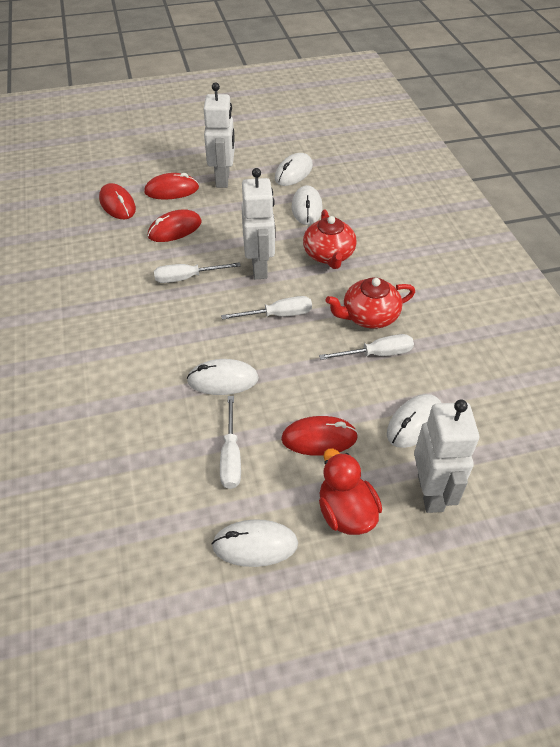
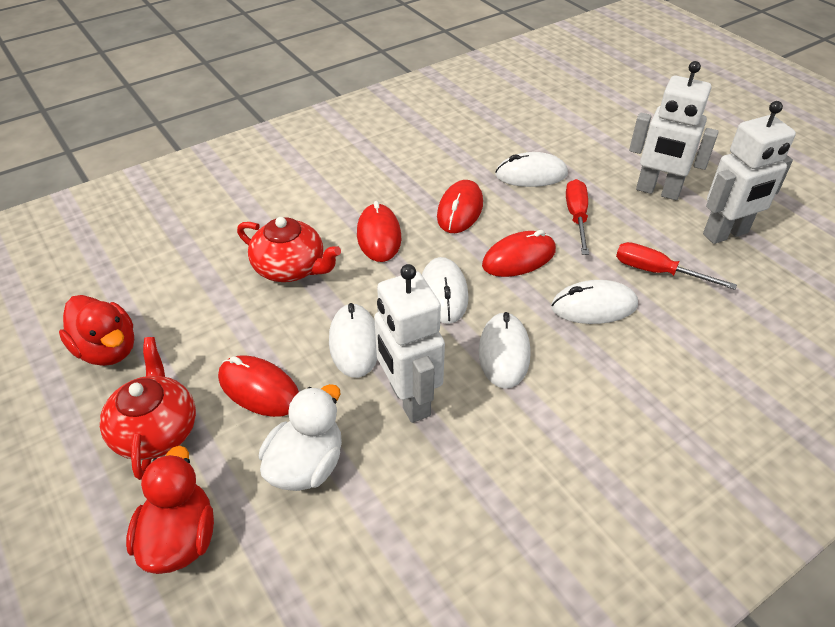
red duck: 1 -> 2
red screwdriver: 0 -> 2
white duck: 0 -> 1
white screwdriver: 4 -> 0

